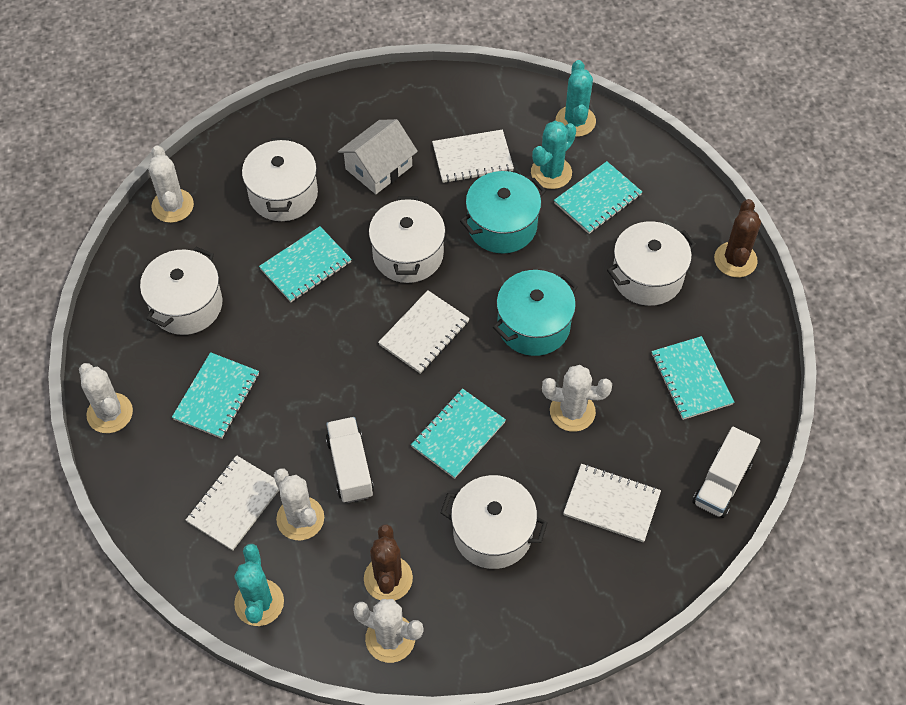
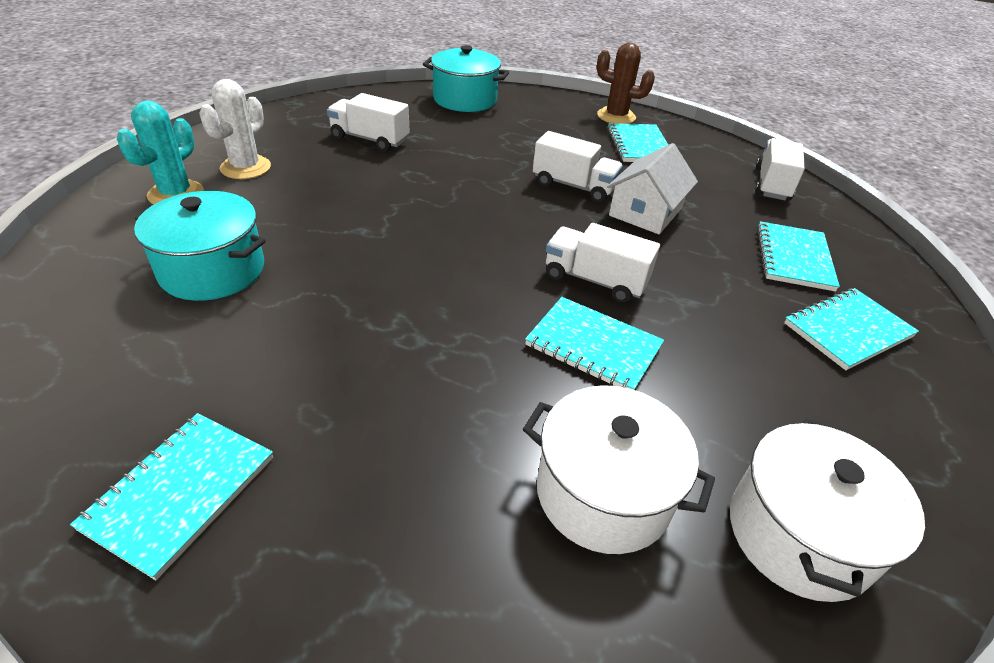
brown cactus: 2 -> 1
turquoise cactus: 3 -> 1
white cactus: 5 -> 1
white notebook: 4 -> 0
white pot: 5 -> 2
white truck: 2 -> 4

